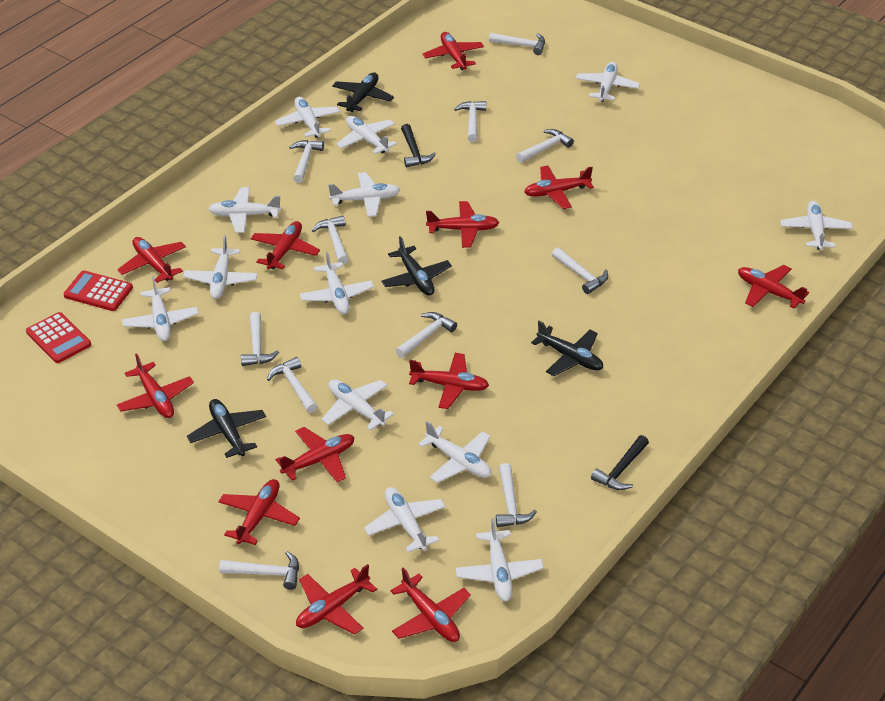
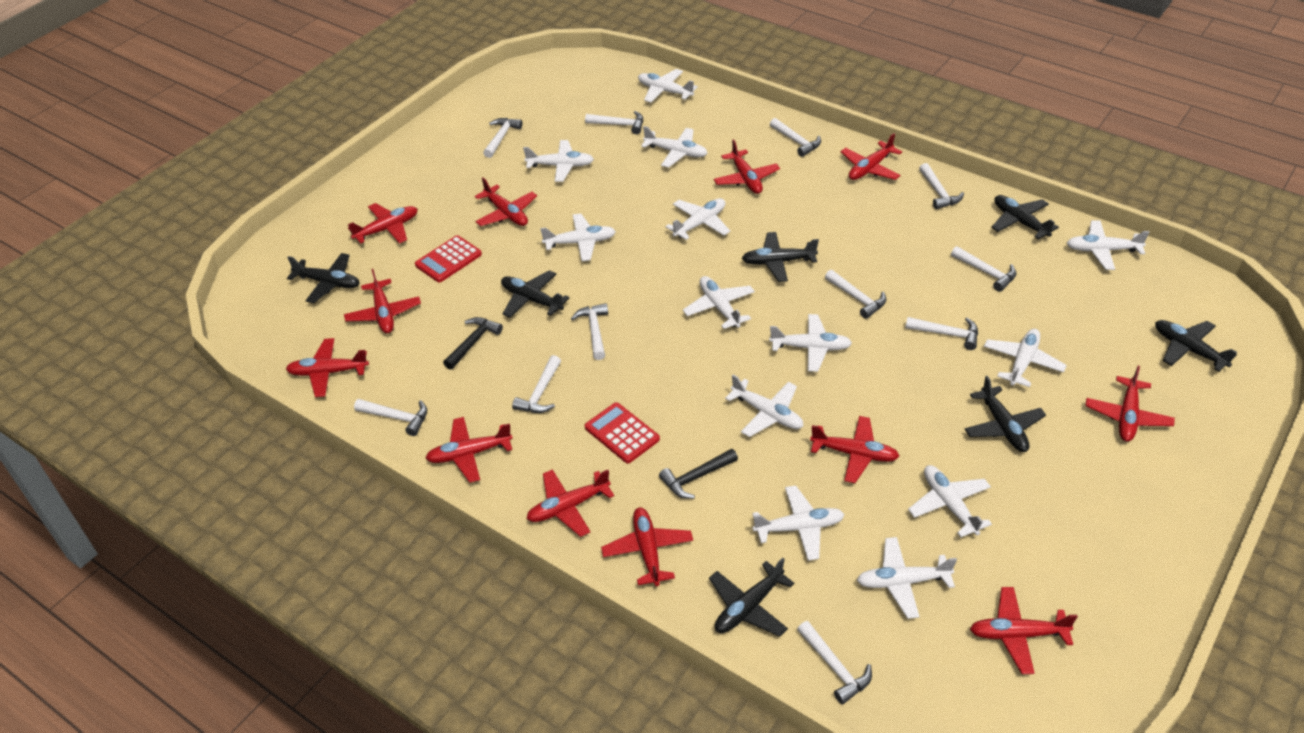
black plane: 4 -> 7

